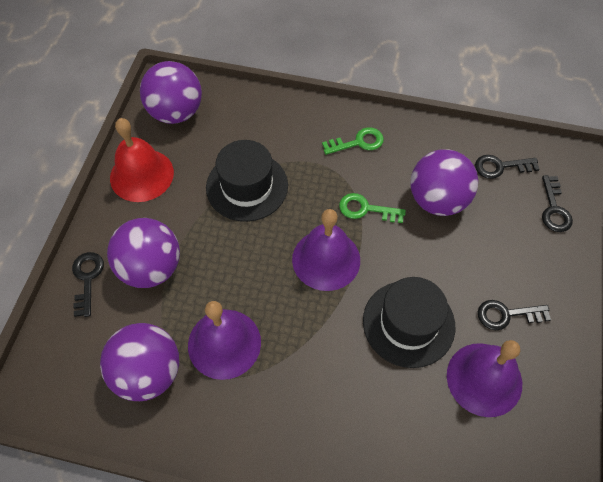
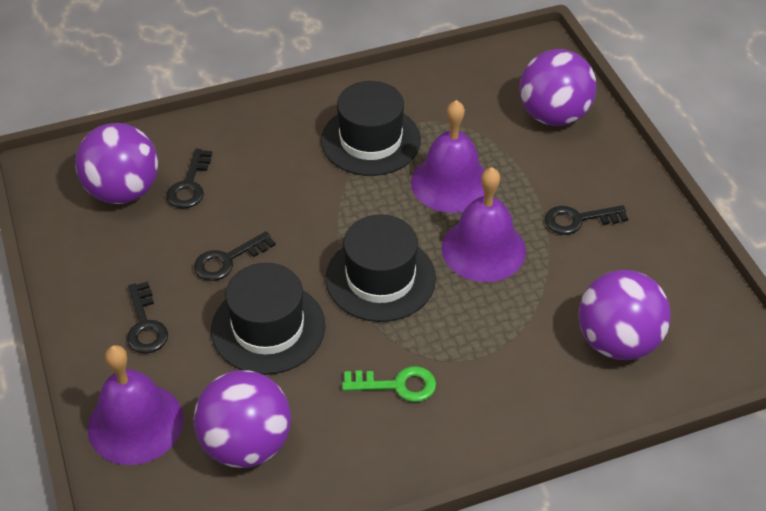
black hat: 2 -> 3
green key: 2 -> 1
red bell: 1 -> 0

